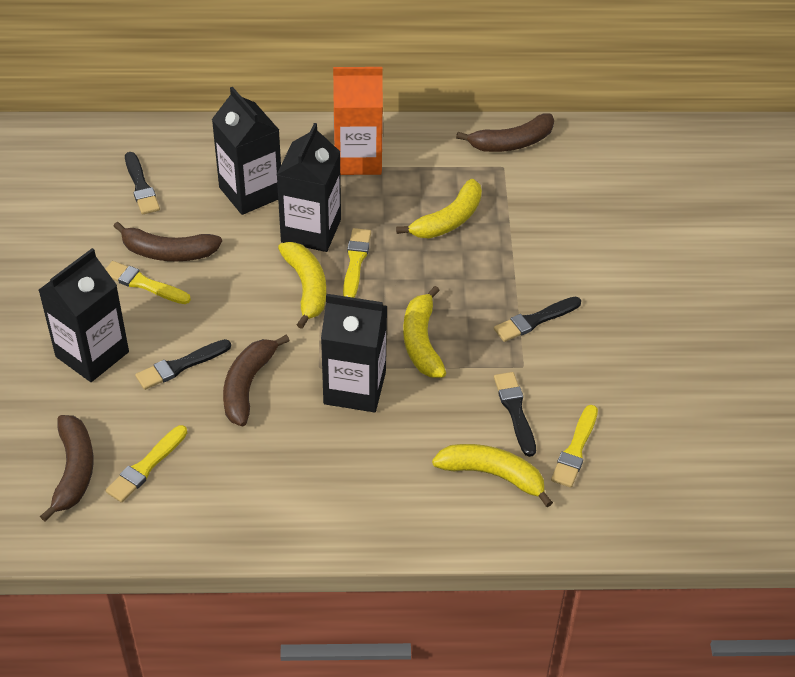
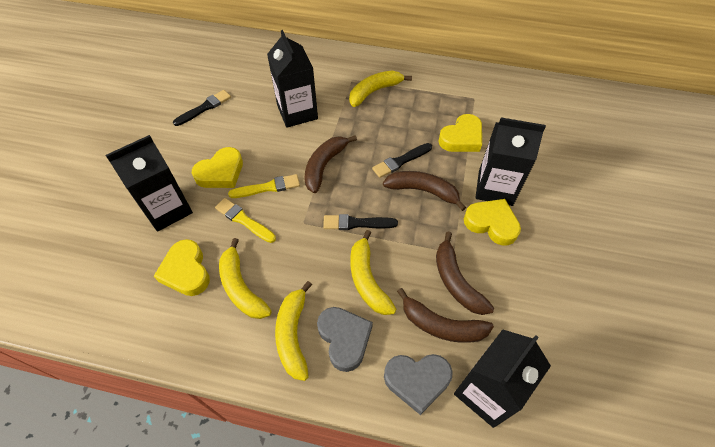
black brush: 4 -> 3
grey heart: 0 -> 2
orange carton: 1 -> 0
yellow brush: 4 -> 2
yellow heart: 0 -> 4

